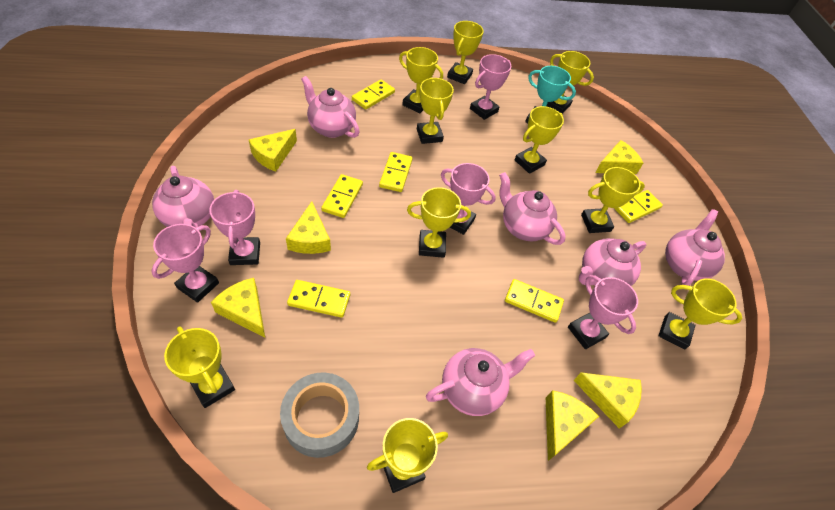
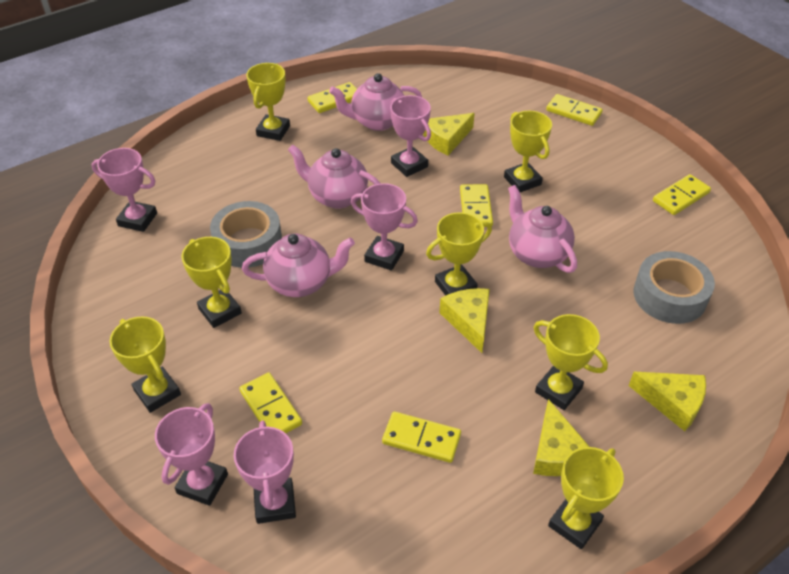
grey tape: 1 -> 2
pink teapot: 6 -> 4
turquoise trophy: 1 -> 0
yellow cheese: 6 -> 4
yellow trophy: 10 -> 7

